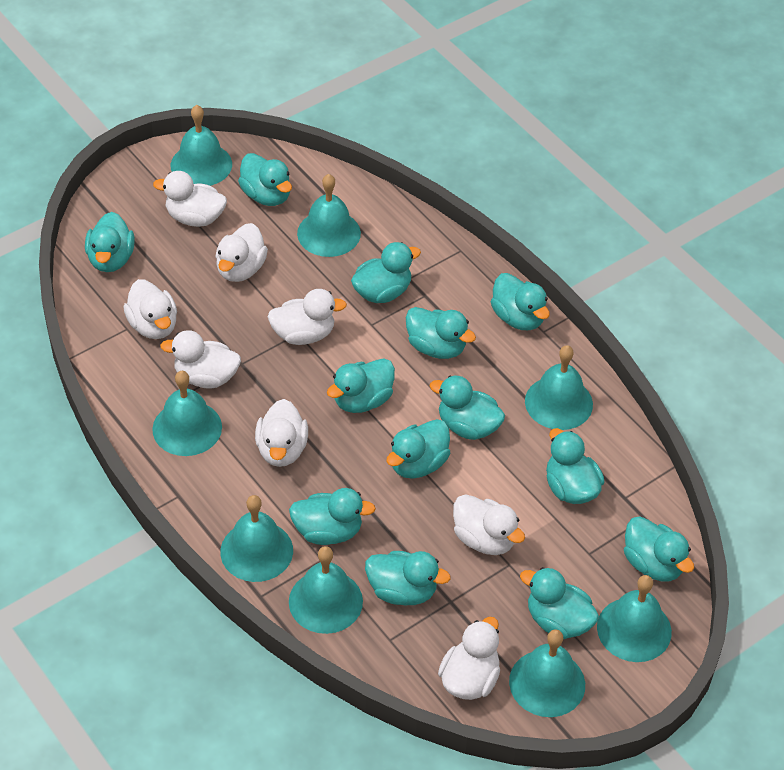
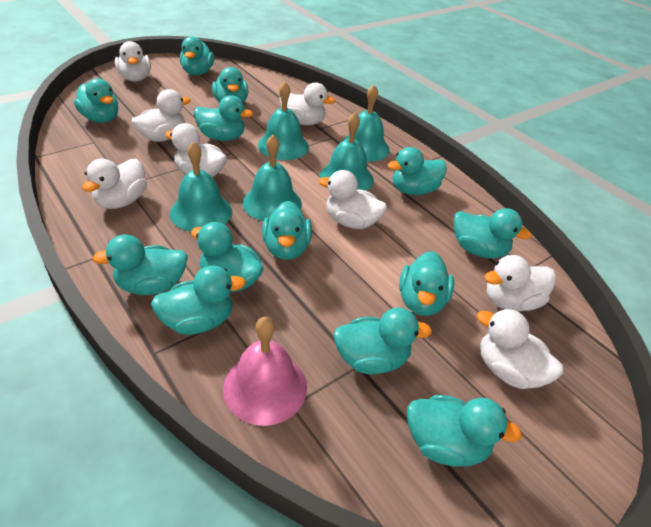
pink bell: 0 -> 1
turquoise bell: 8 -> 5

